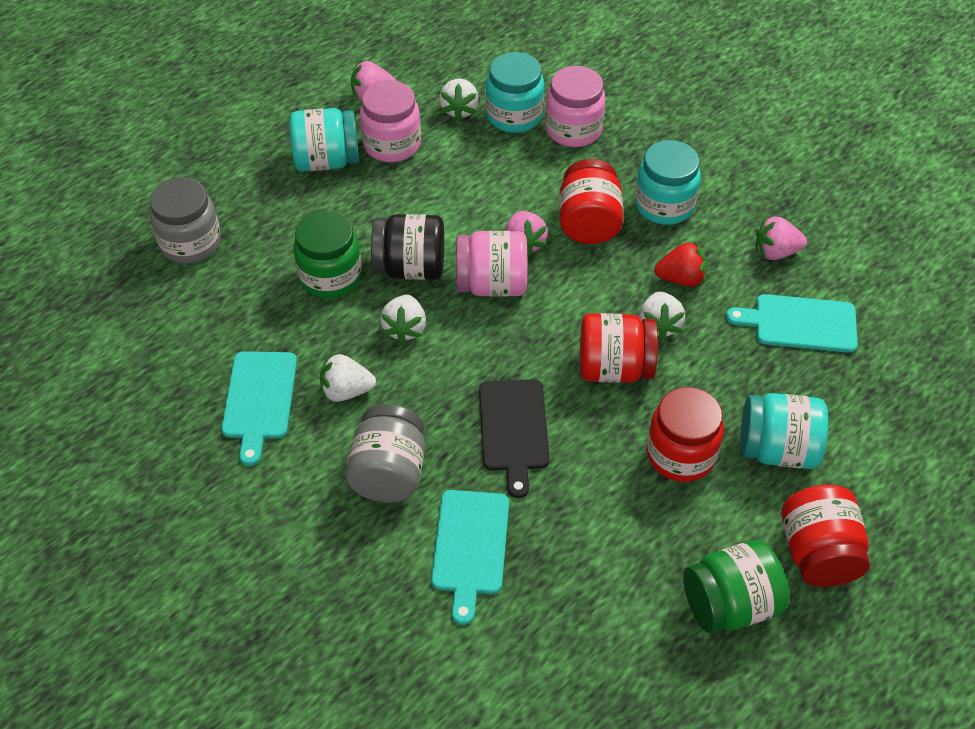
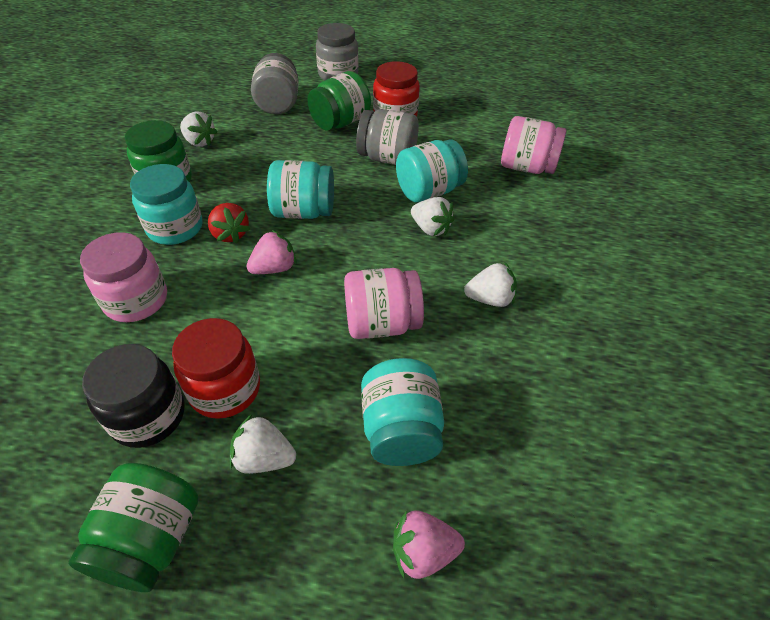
black cutting board: 1 -> 0
green jar: 2 -> 3
grey jar: 2 -> 3
pink strawberry: 3 -> 2
red jar: 4 -> 2
turquoise cutting board: 3 -> 0

